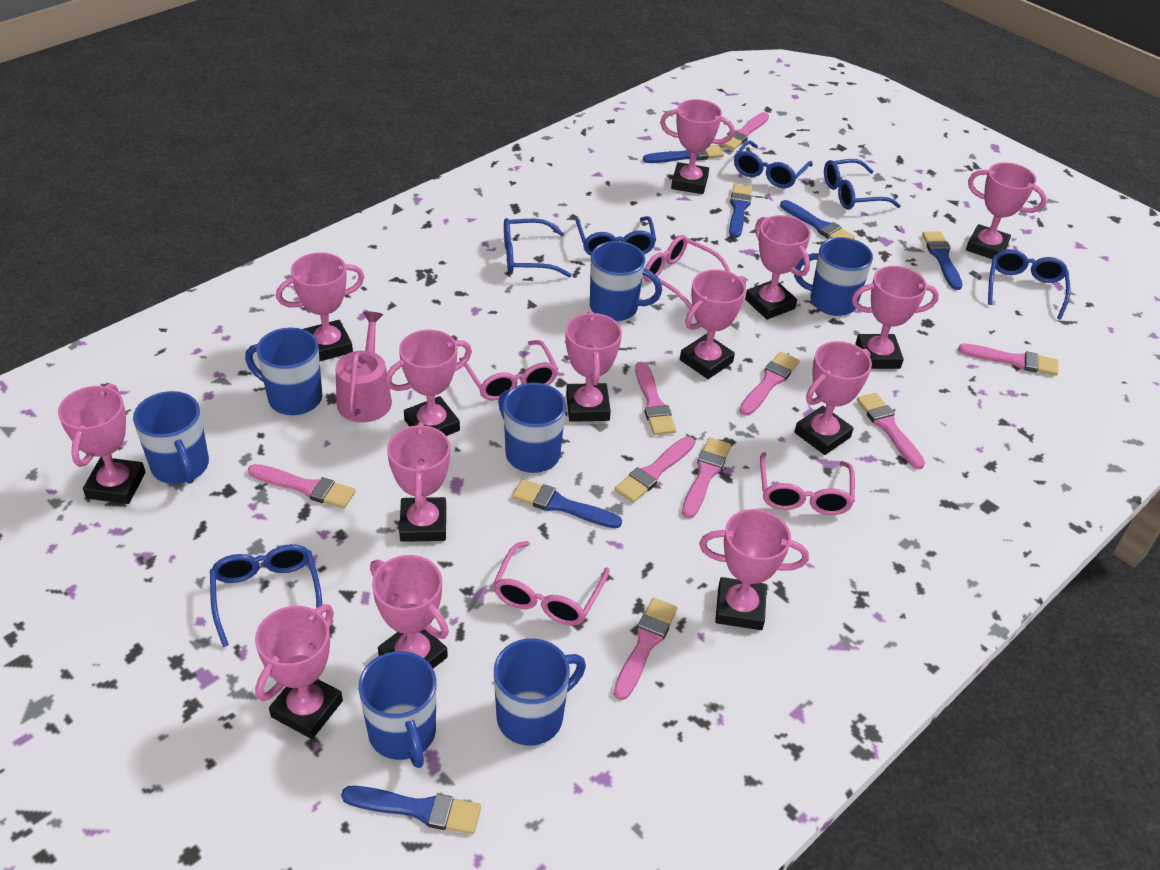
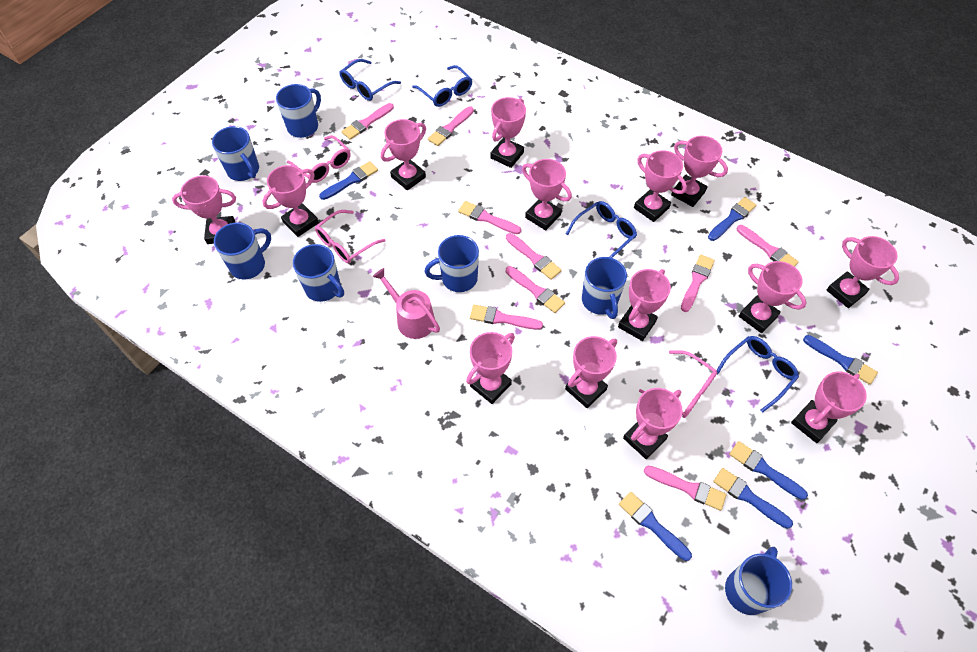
blue glasses: 6 -> 4
pink glasses: 4 -> 3

